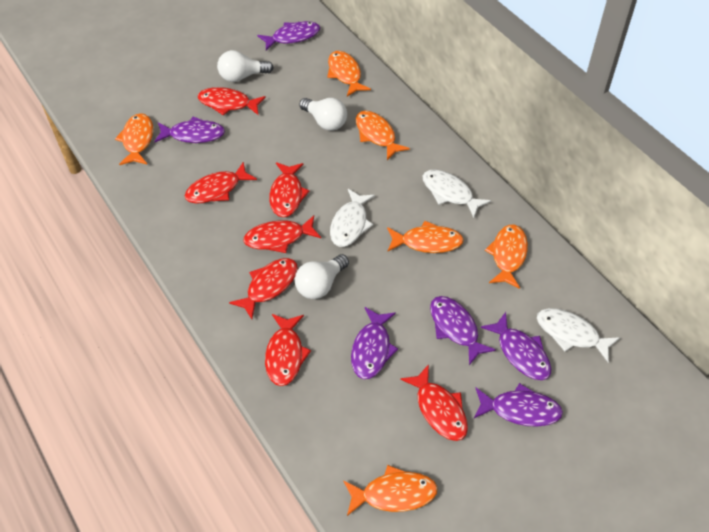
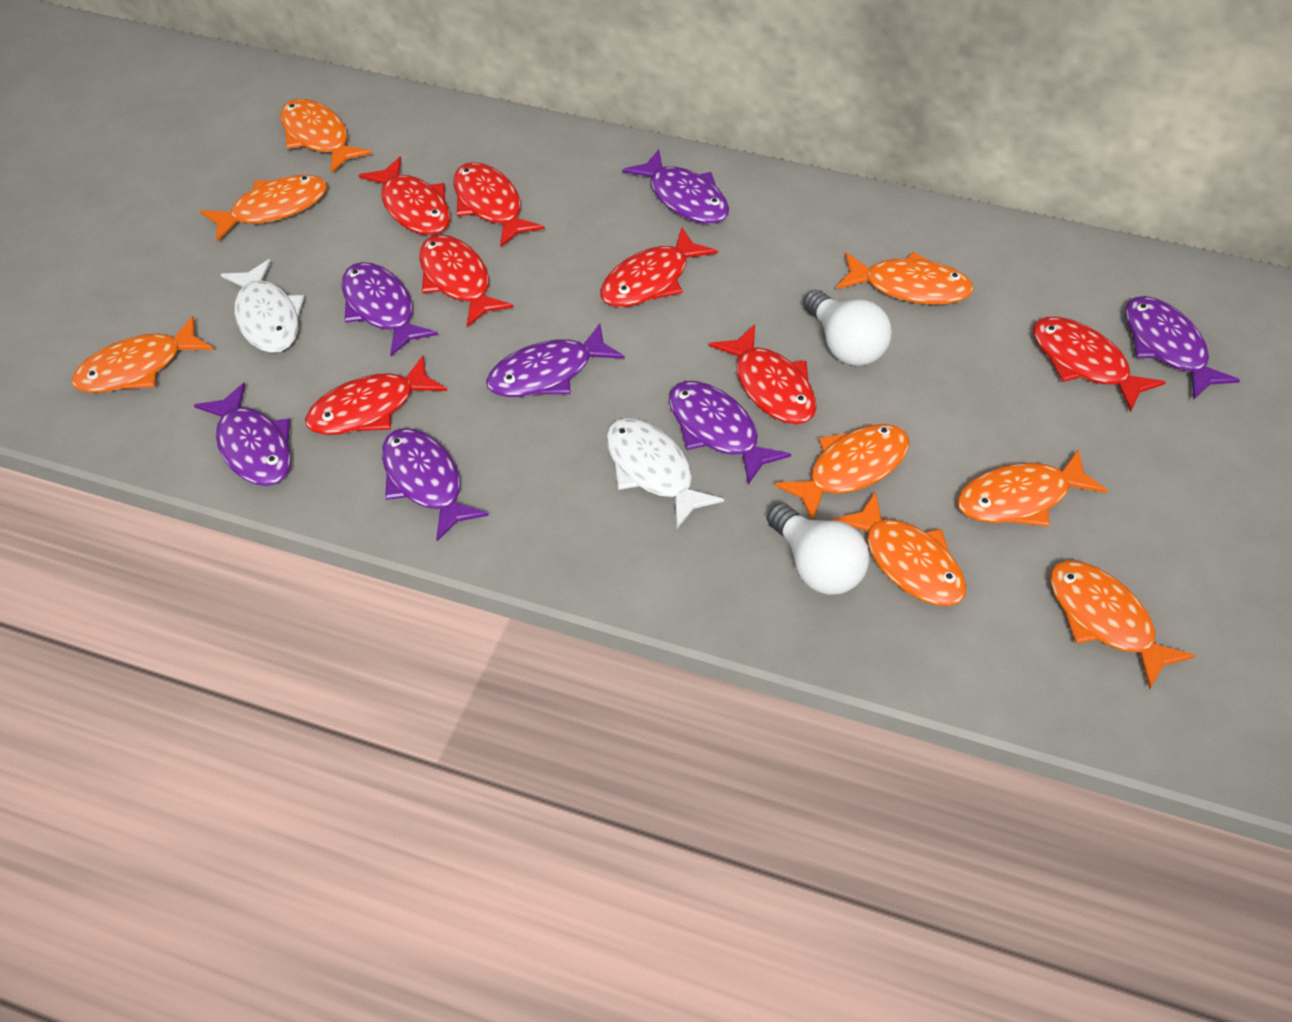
orange fish: 6 -> 8
purple fish: 6 -> 7
white fish: 3 -> 2
white light bulb: 3 -> 2

